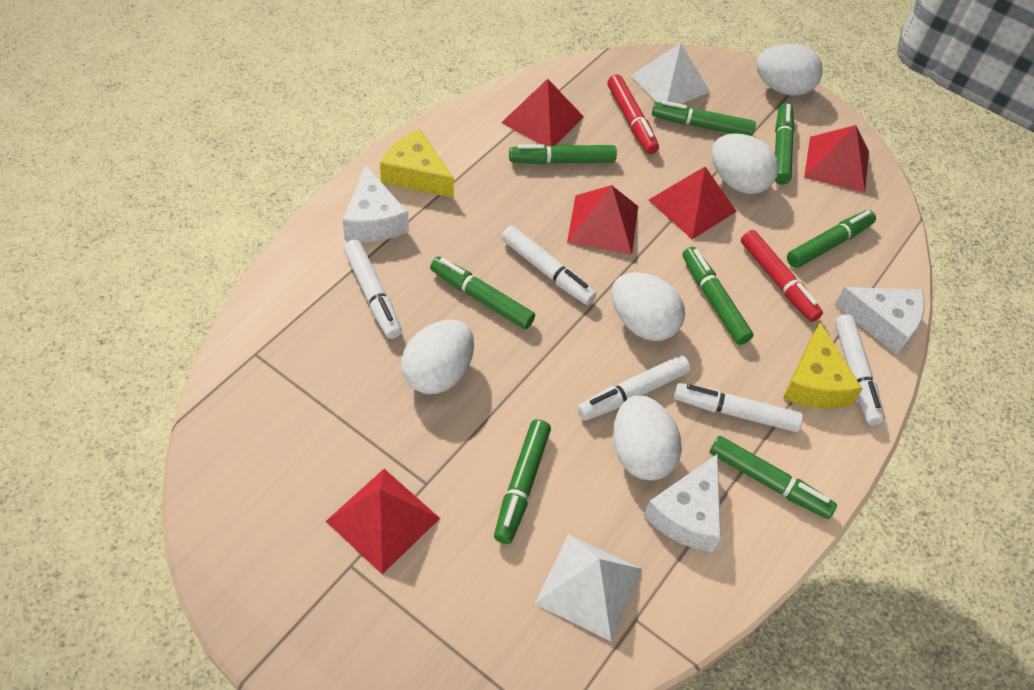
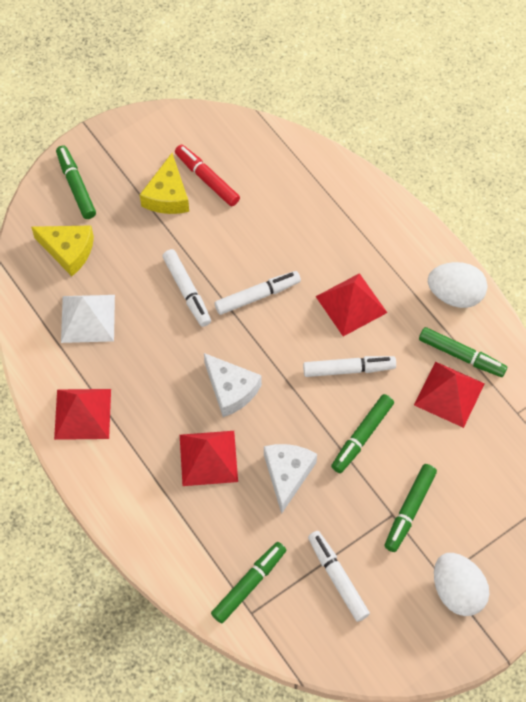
green marker: 8 -> 5
red marker: 2 -> 1
red pyramid: 5 -> 4
white cheese: 3 -> 2
white egg: 5 -> 2
white marker: 5 -> 4
white pyramid: 2 -> 1

